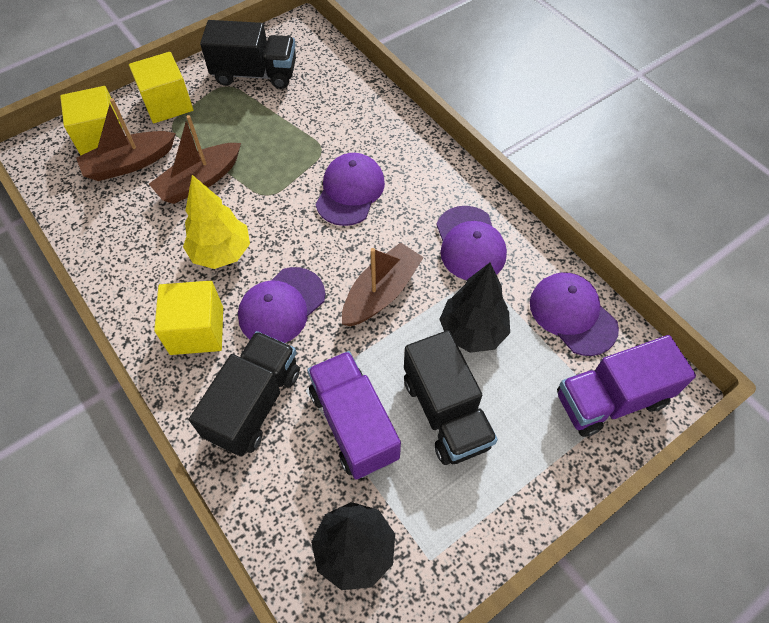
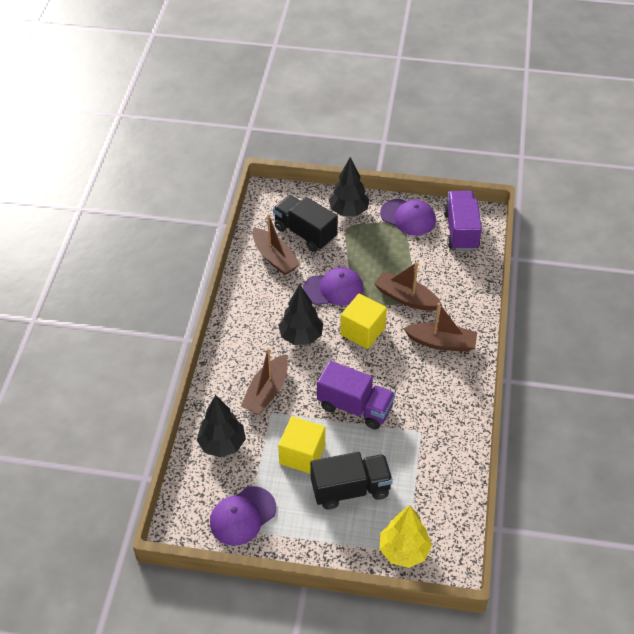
black tree: 2 -> 3
black truck: 3 -> 2
brown boat: 3 -> 4
purple cap: 4 -> 3
yellow cube: 3 -> 2

